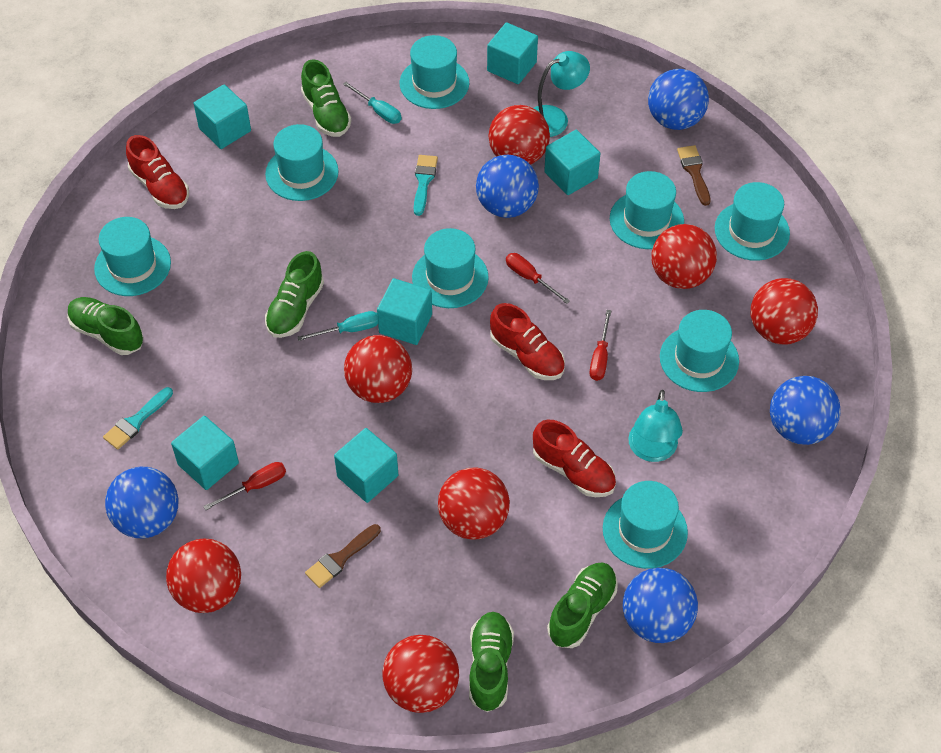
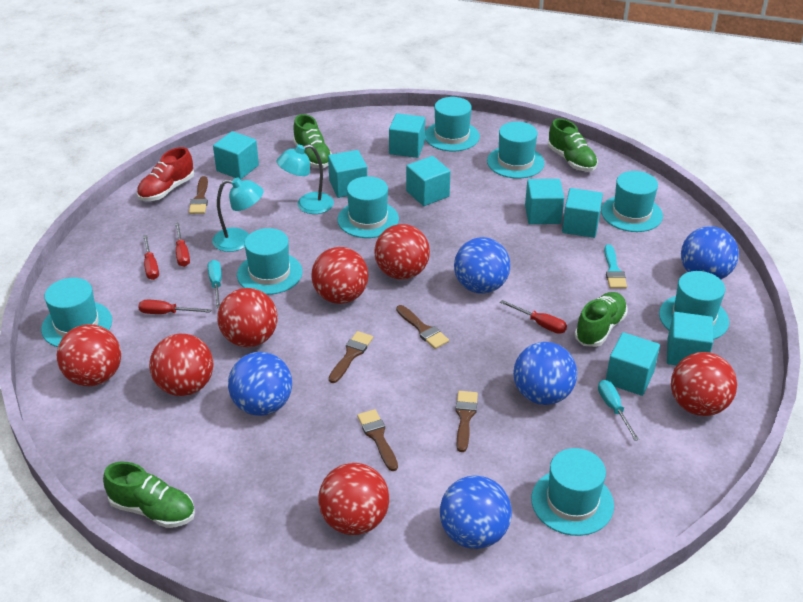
brown brush: 2 -> 5
green shoe: 5 -> 4
red screwdriver: 3 -> 4
red shoe: 3 -> 1
turquoise brush: 2 -> 1
turquoise cube: 6 -> 8

